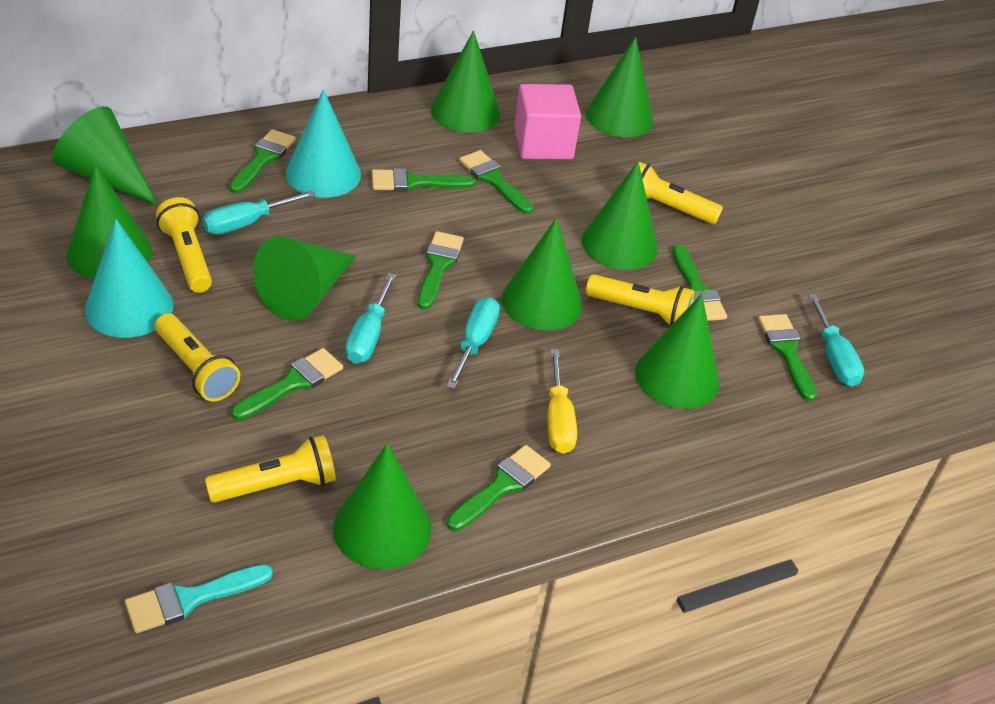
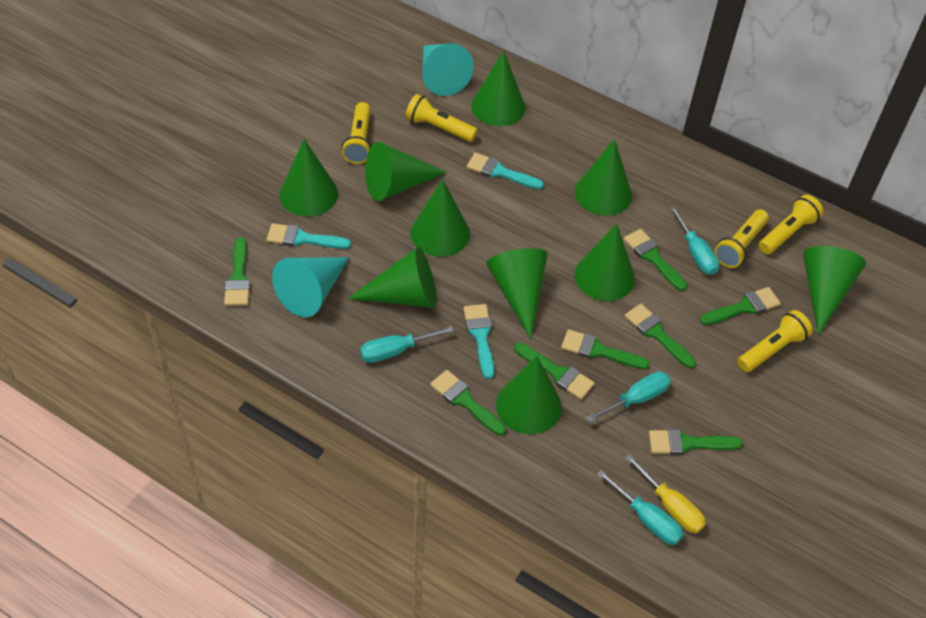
green cone: 9 -> 10
pink cube: 1 -> 0
turquoise brush: 1 -> 3

